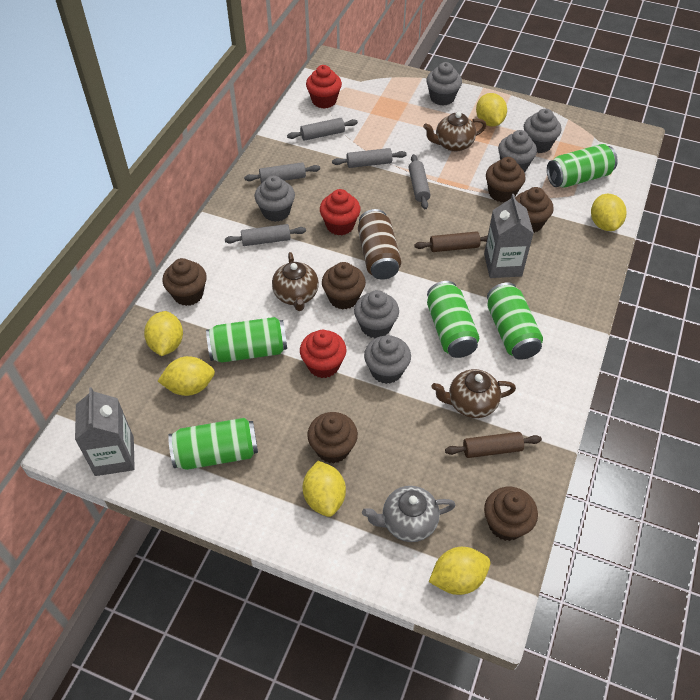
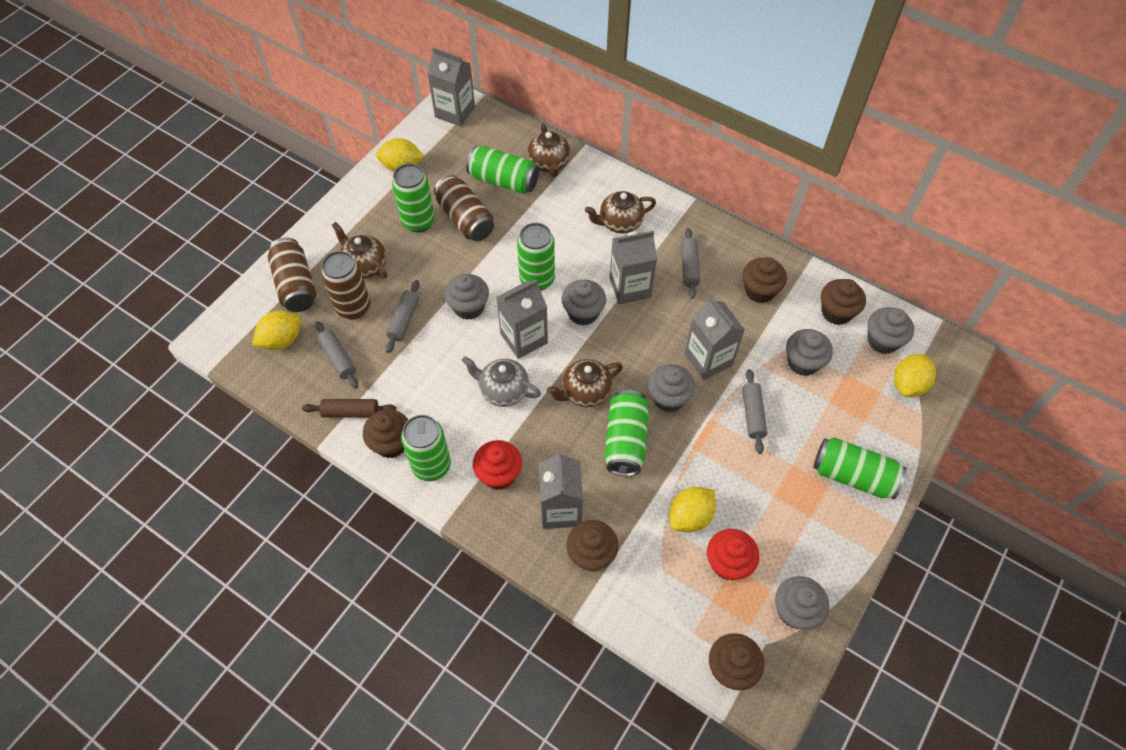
brown can: 1 -> 3
brown cupcake: 6 -> 5
brown rolling pin: 2 -> 1
brown teapot: 3 -> 4
green can: 5 -> 6
grey carton: 2 -> 5
grey rolling pin: 5 -> 4
red cupcake: 3 -> 2
yellow lemon: 6 -> 4

